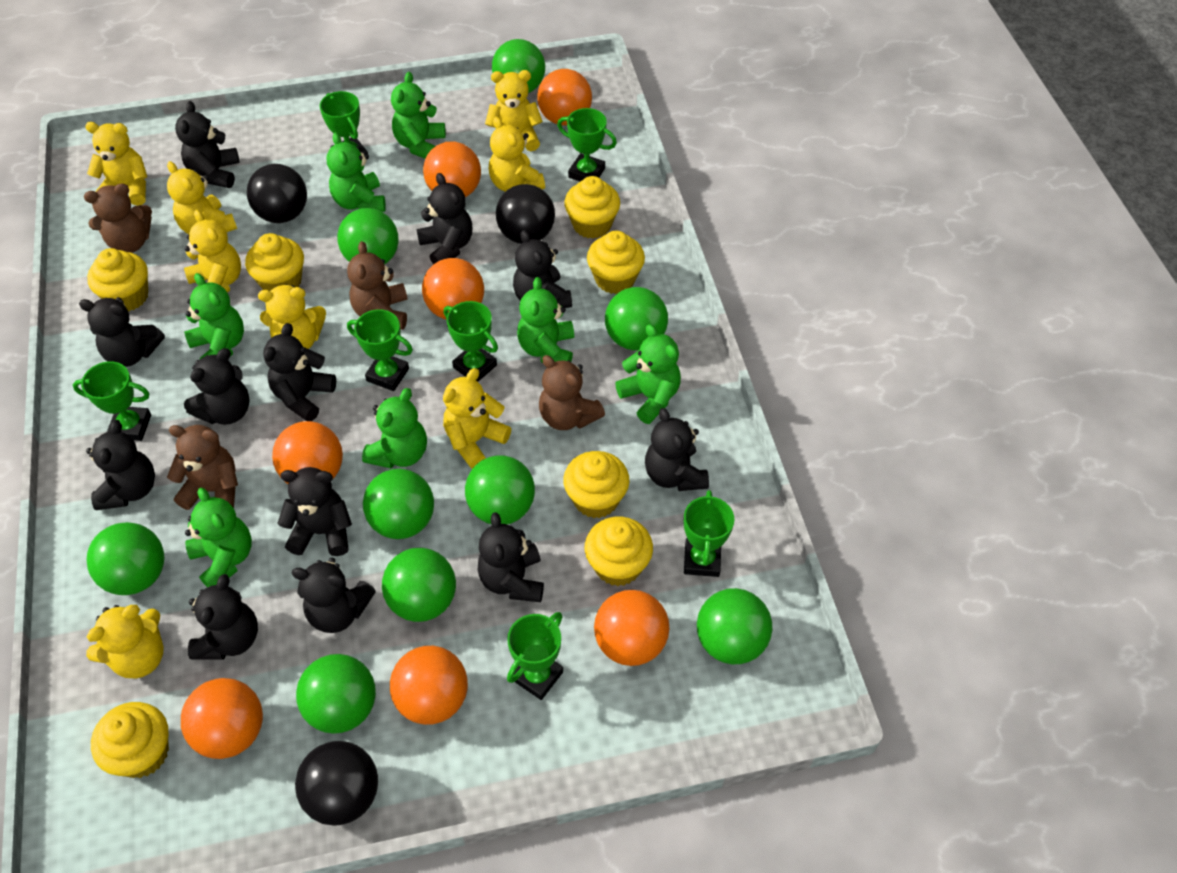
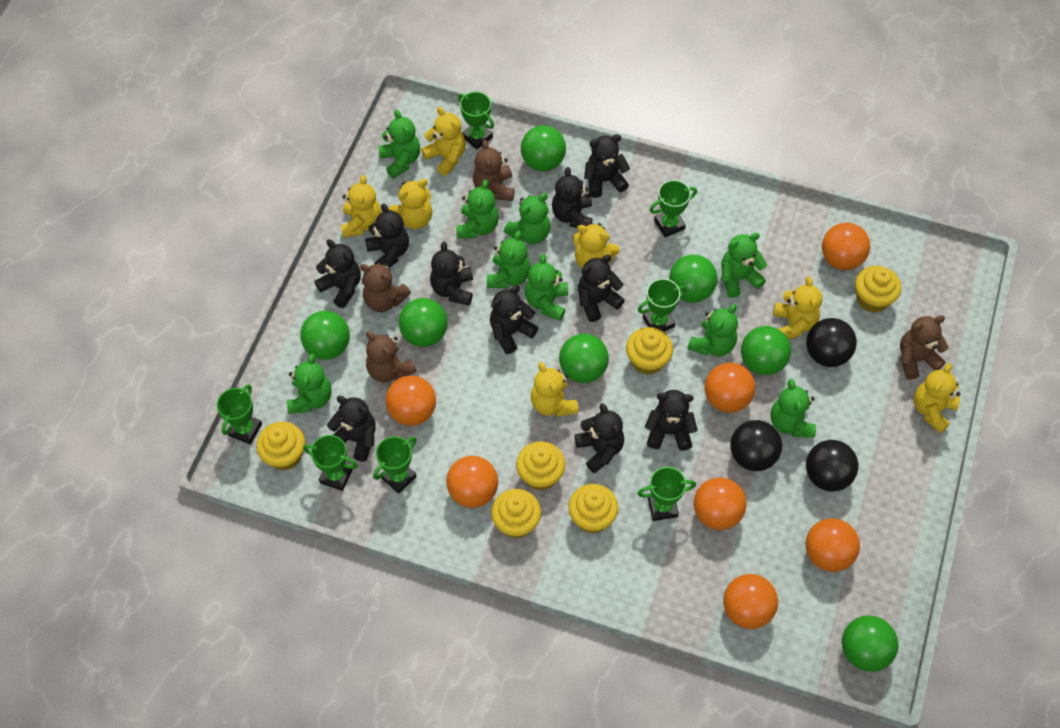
black teddy bear: 12 -> 10
green ball: 9 -> 7
green teddy bear: 7 -> 9
yellow cupcake: 7 -> 6
yellow teddy bear: 8 -> 7

